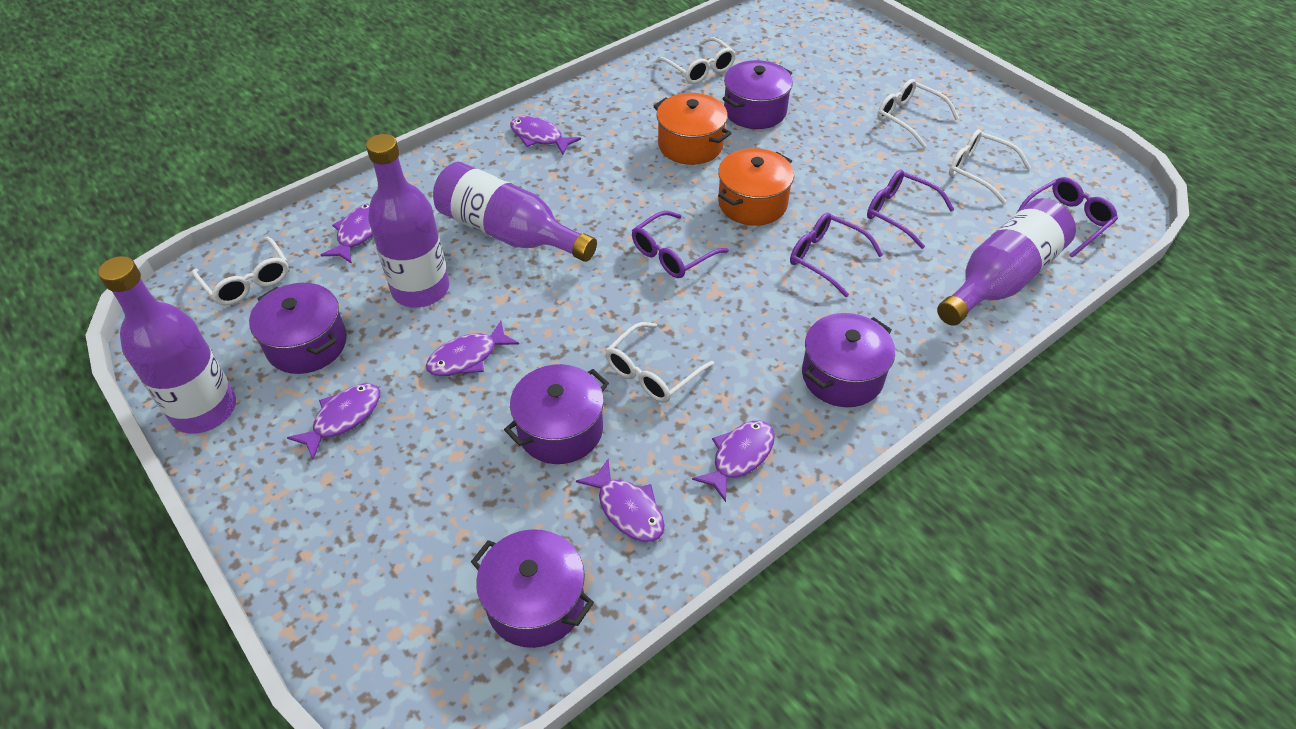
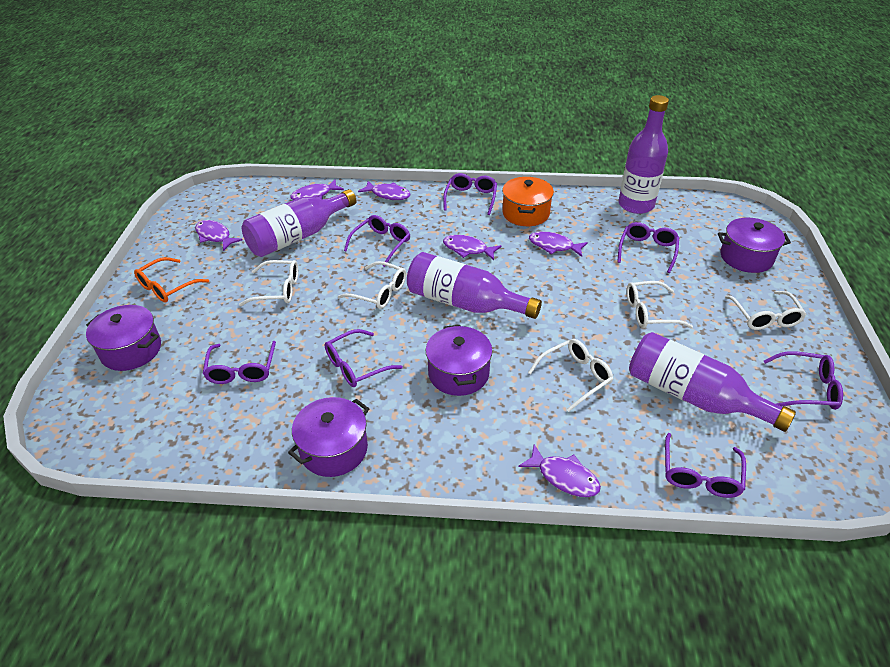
orange glasses: 0 -> 1
orange pot: 2 -> 1
purple glasses: 4 -> 7
purple pot: 5 -> 4

